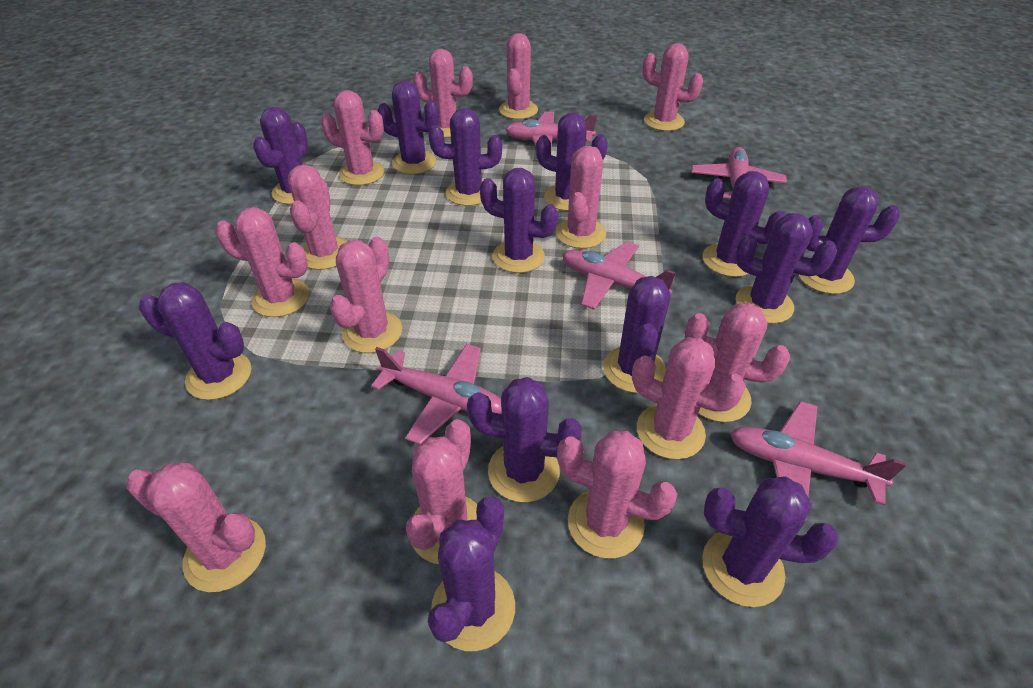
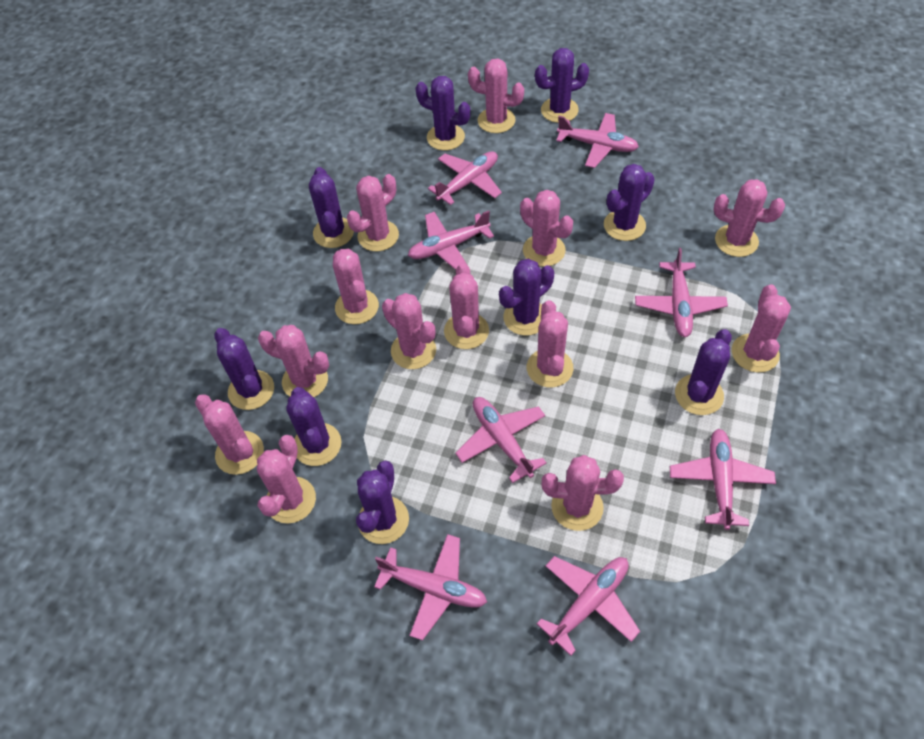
pink plane: 5 -> 8
purple cactus: 13 -> 9

